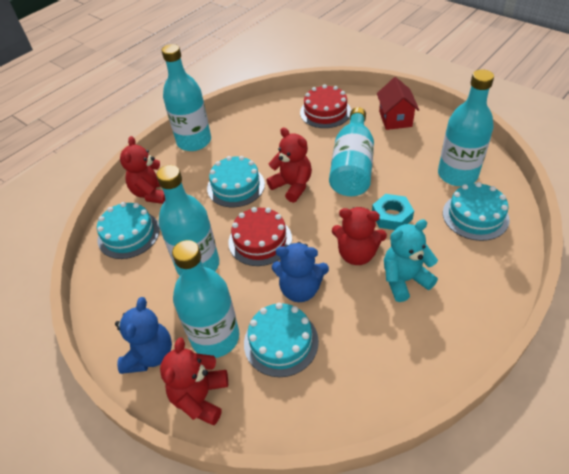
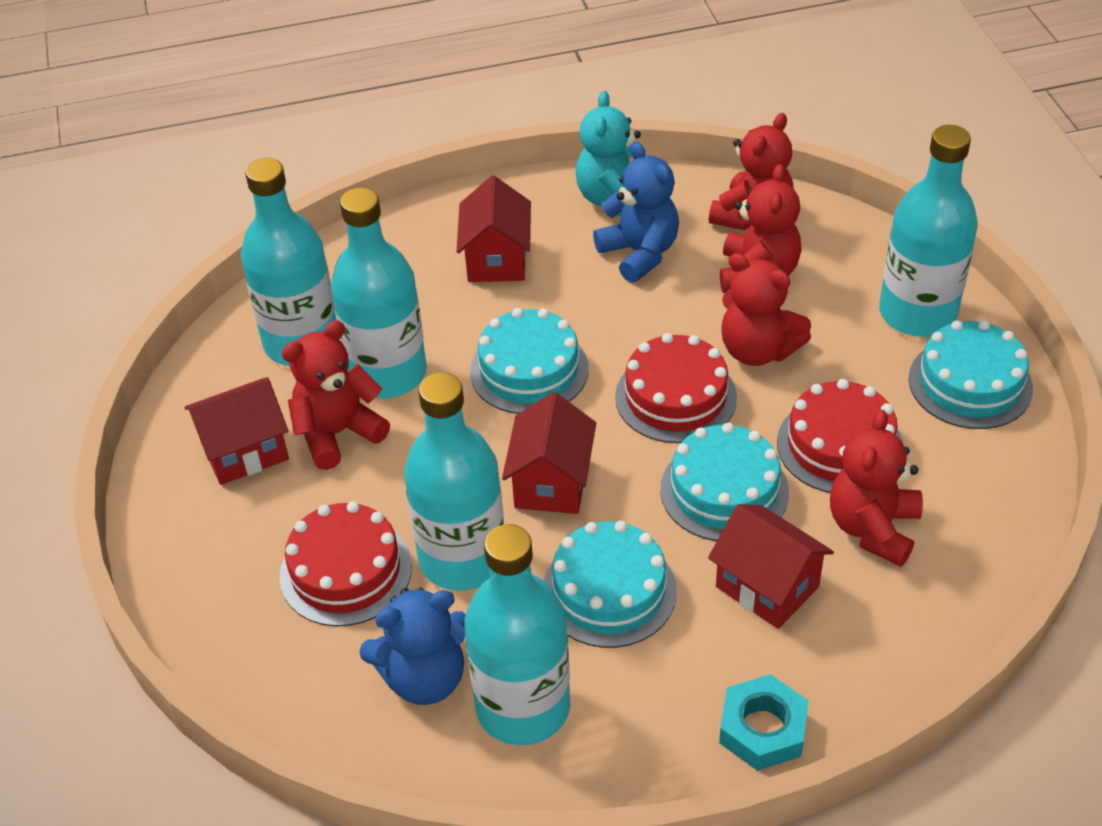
red cake: 2 -> 3
red house: 1 -> 4
red teddy bear: 4 -> 5

